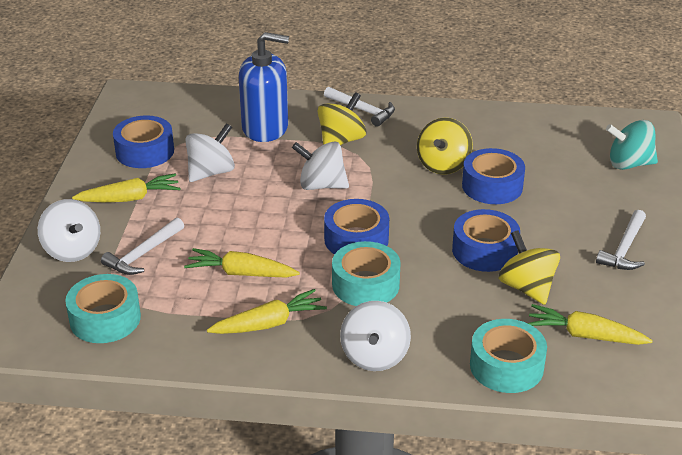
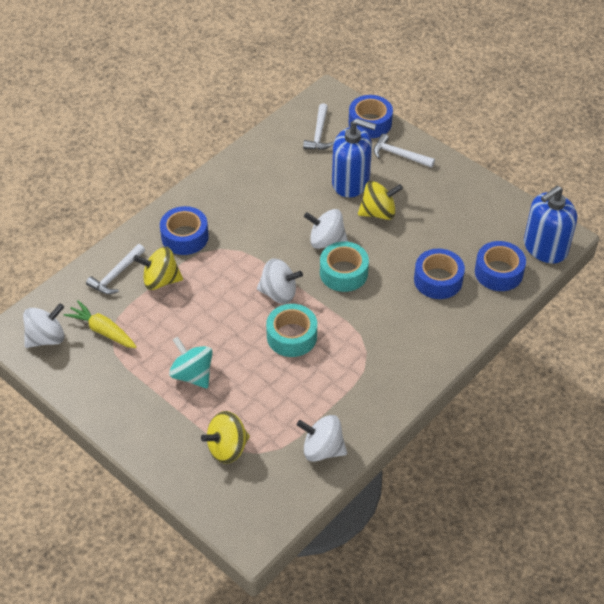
blue soap dispenser: 1 -> 2
turquoise tape: 3 -> 2
yellow carrot: 4 -> 1

